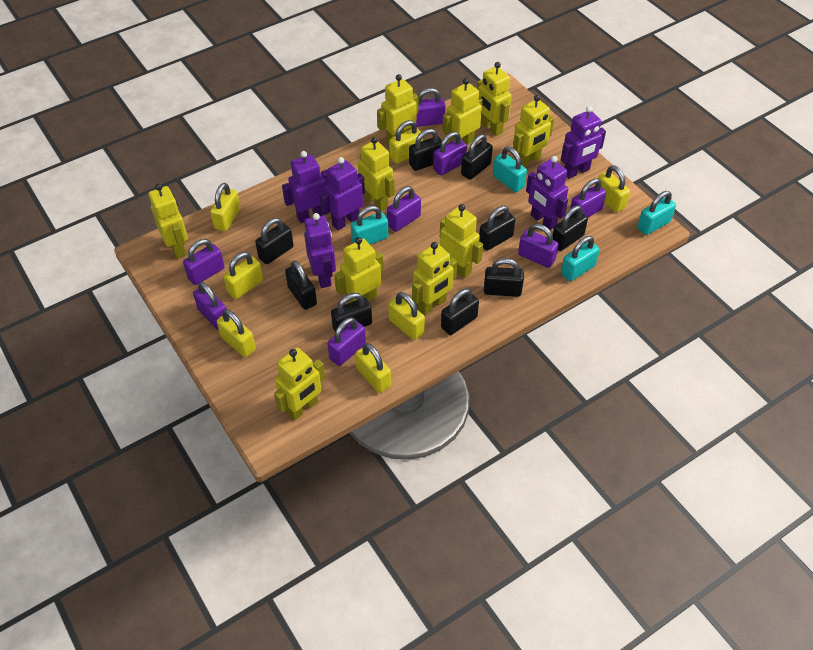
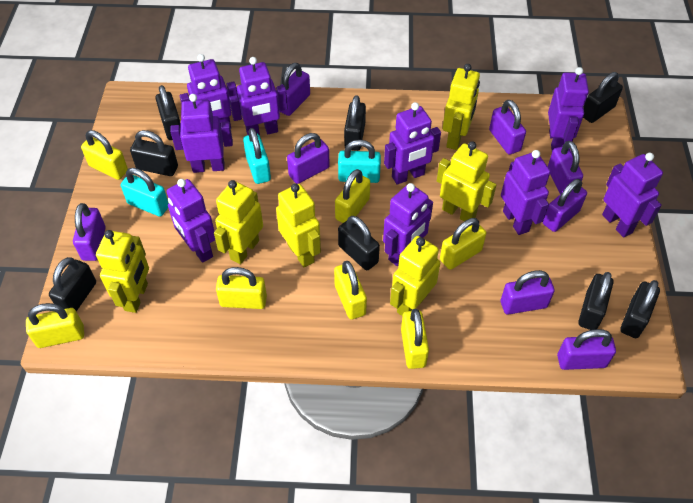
black padlock: 9 -> 8
purple robot: 5 -> 9
turquoise padlock: 4 -> 3
yellow robot: 10 -> 6

